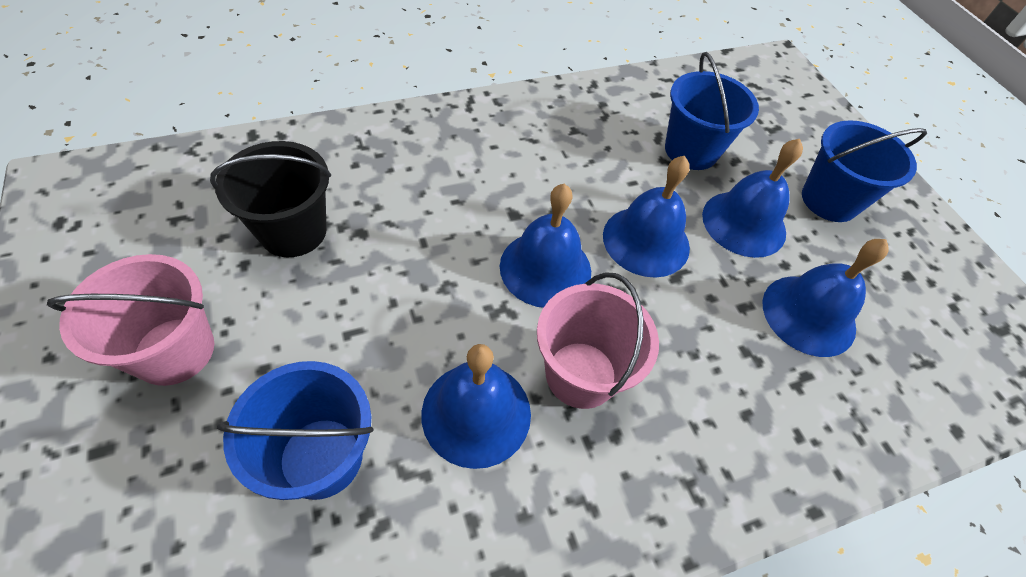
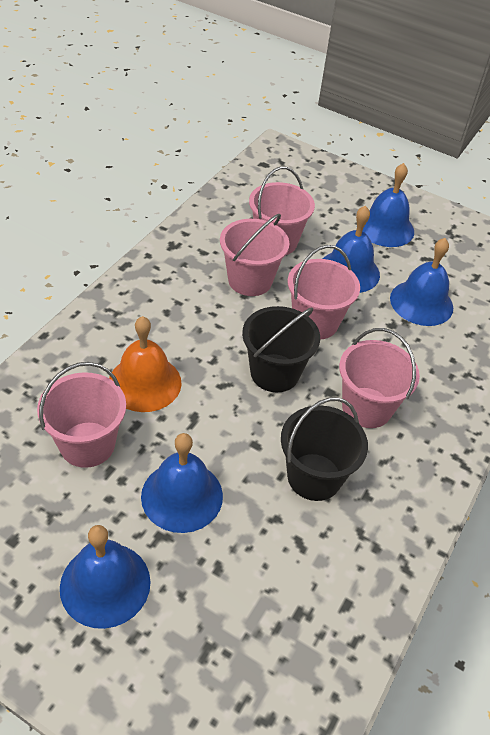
black bucket: 1 -> 2
blue bucket: 3 -> 0
orange bell: 0 -> 1
pink bucket: 2 -> 5

